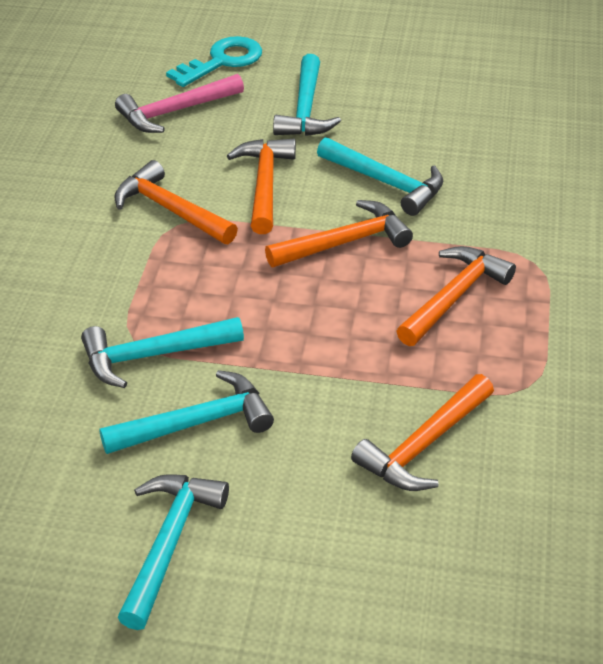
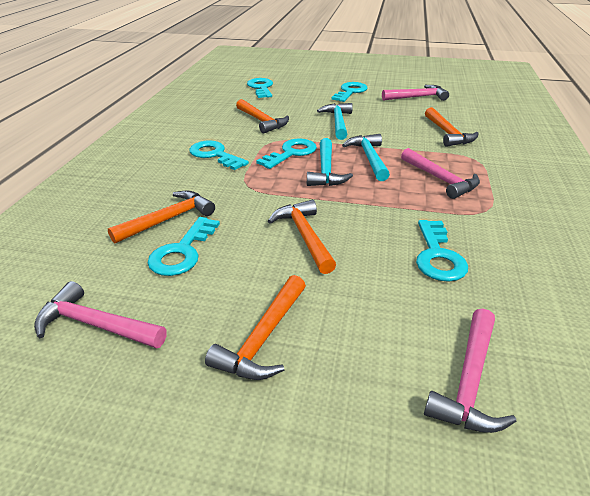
pink hammer: 1 -> 4
turquoise hammer: 5 -> 3
turquoise key: 1 -> 6

